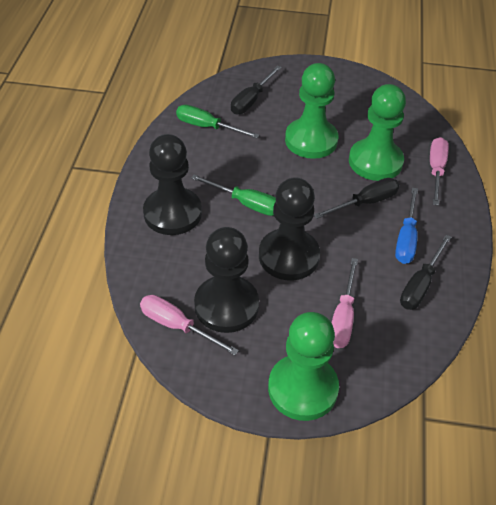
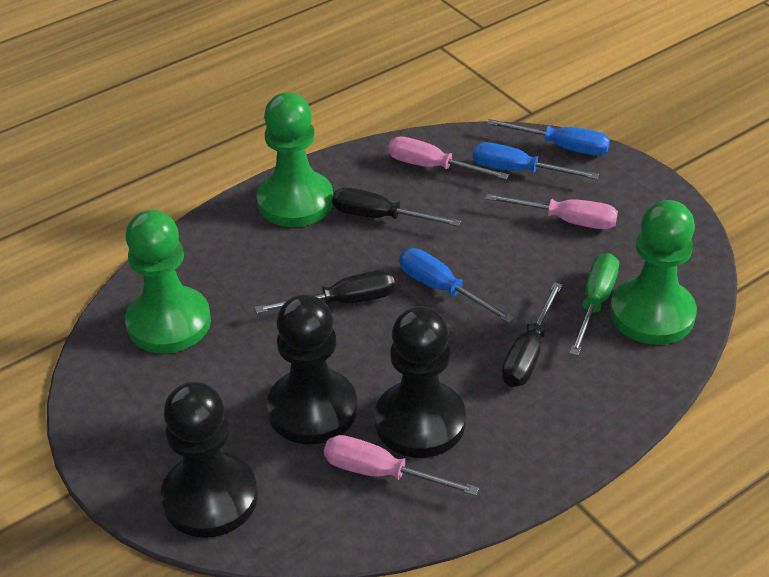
blue screwdriver: 1 -> 3
green screwdriver: 2 -> 1

